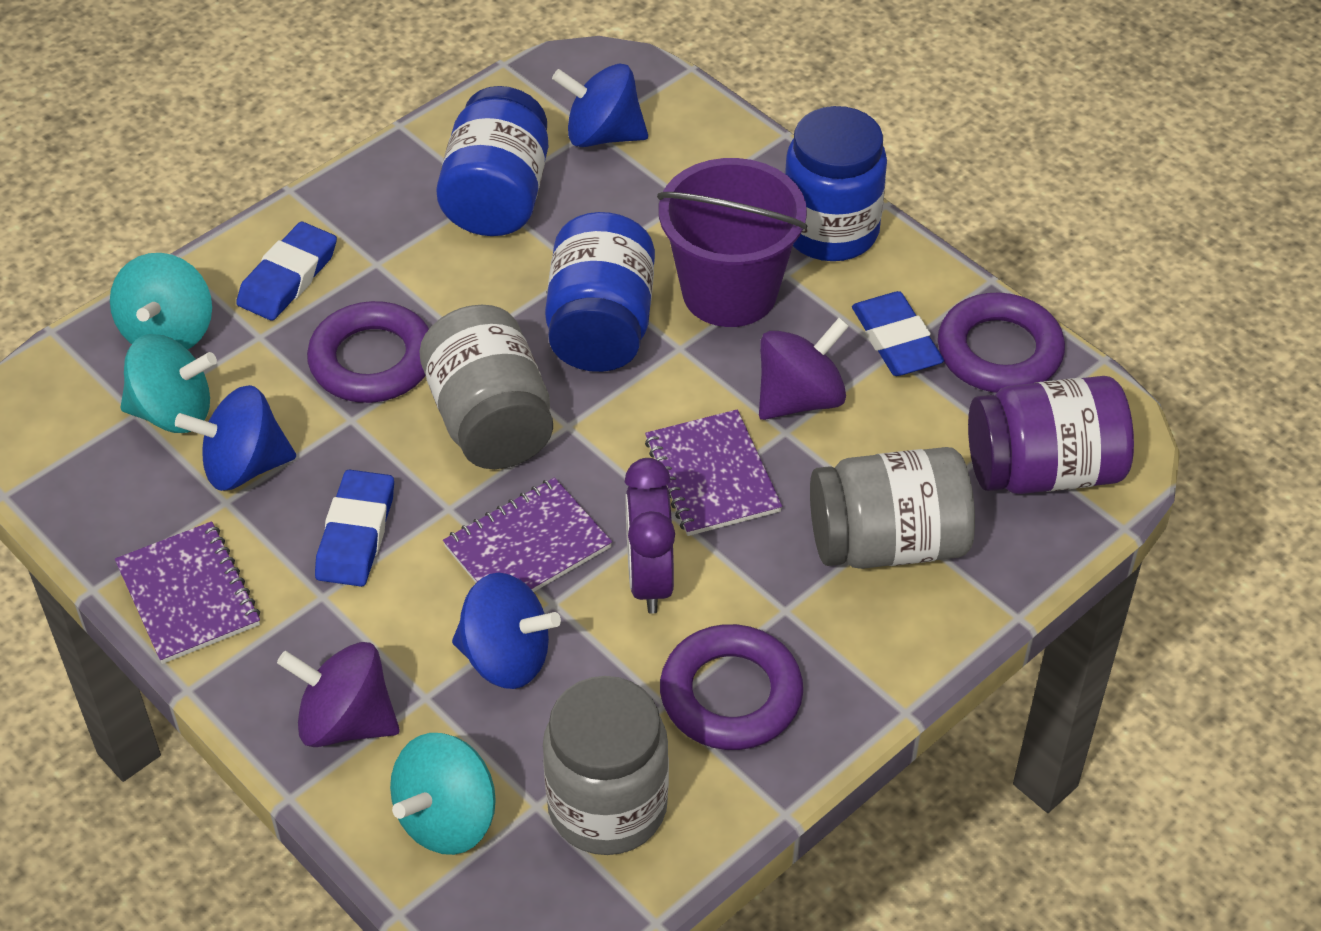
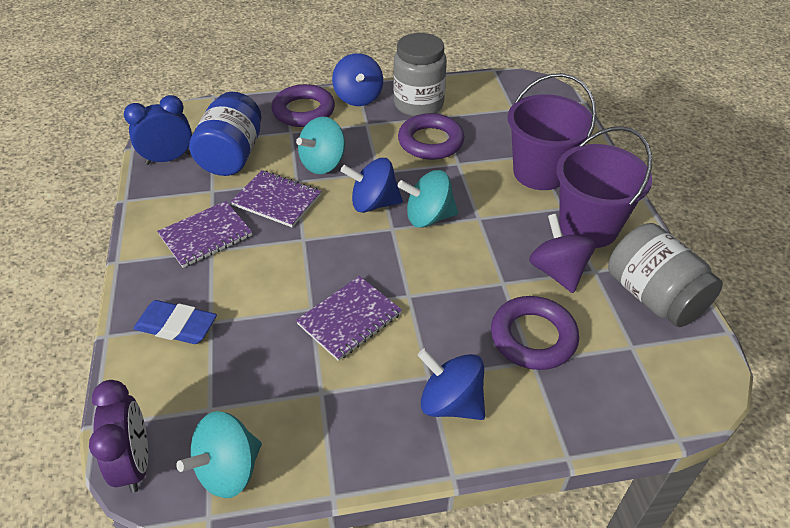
blue clock: 0 -> 1
blue eraser: 3 -> 1
blue jar: 3 -> 1
grey jar: 3 -> 2
purple bucket: 1 -> 2
purple jar: 1 -> 0
purple spinning top: 2 -> 1

